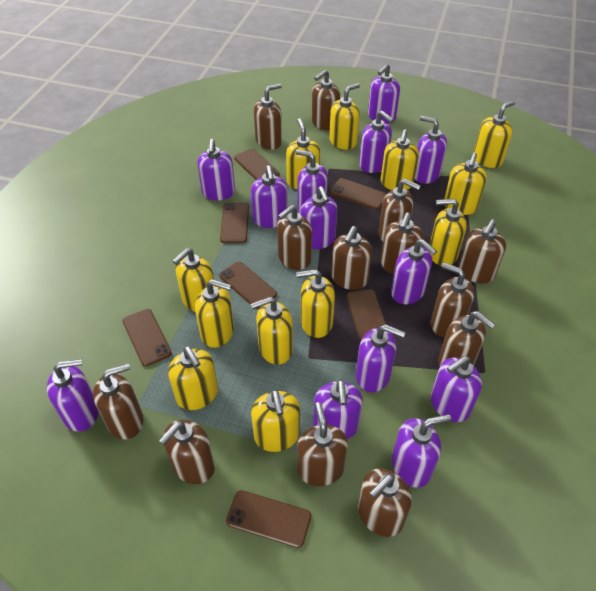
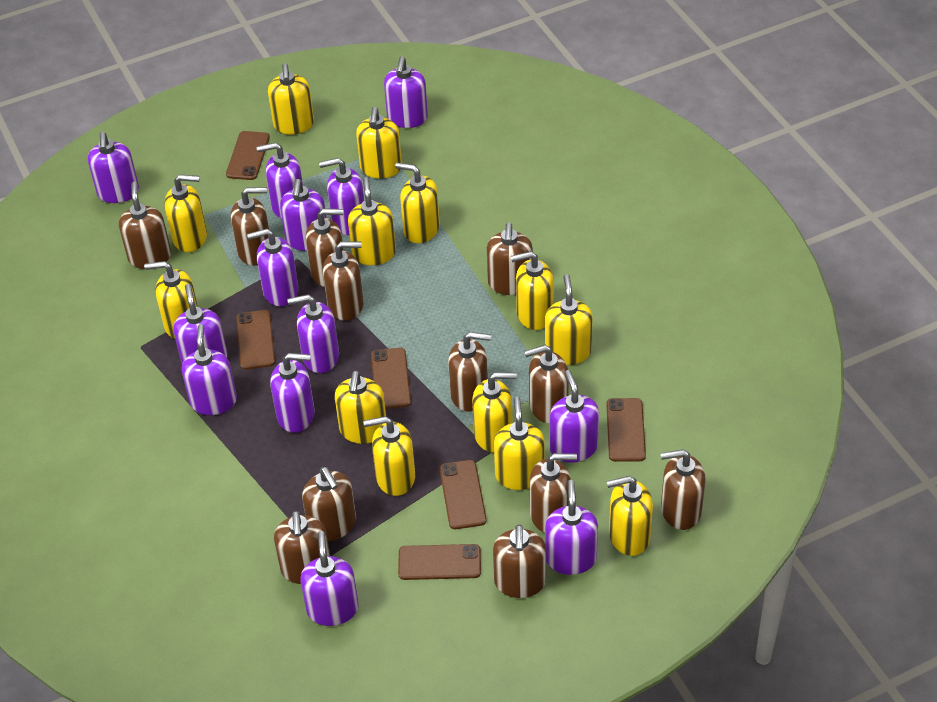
brown phone: 7 -> 6
brown soap dispenser: 13 -> 12
yellow soap dispenser: 12 -> 13

